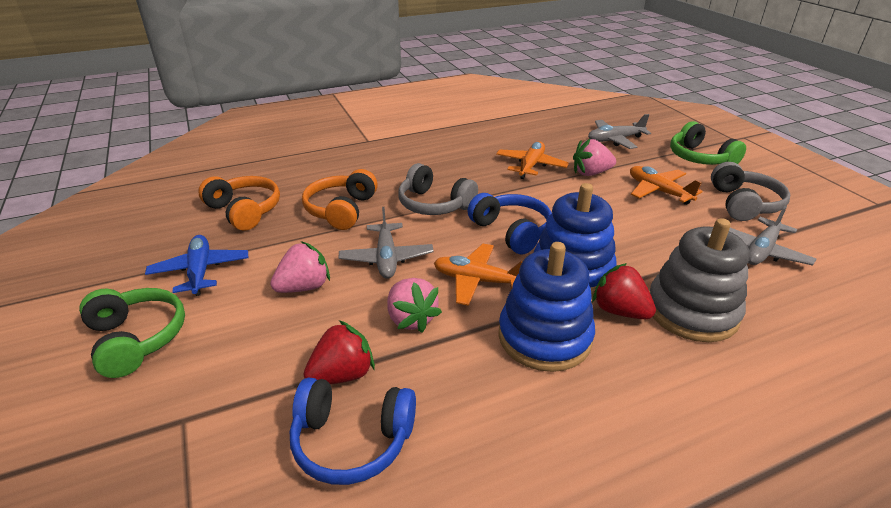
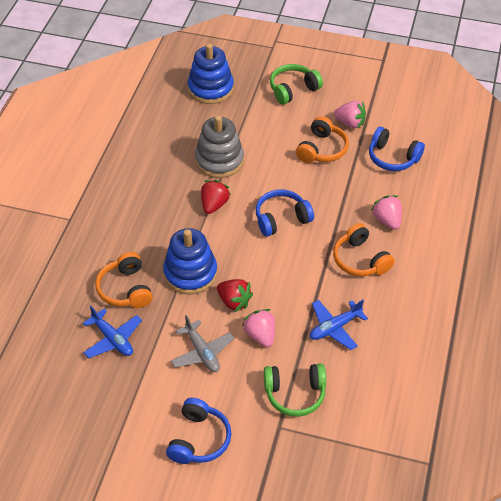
blue headphones: 2 -> 3
blue plane: 1 -> 2
grey headphones: 2 -> 0
grey plane: 3 -> 1
orange headphones: 2 -> 3
orange plane: 3 -> 0

